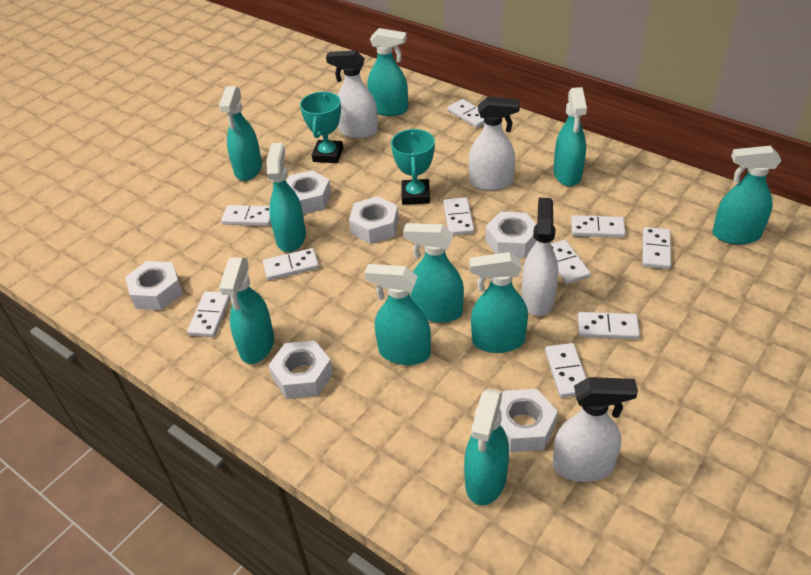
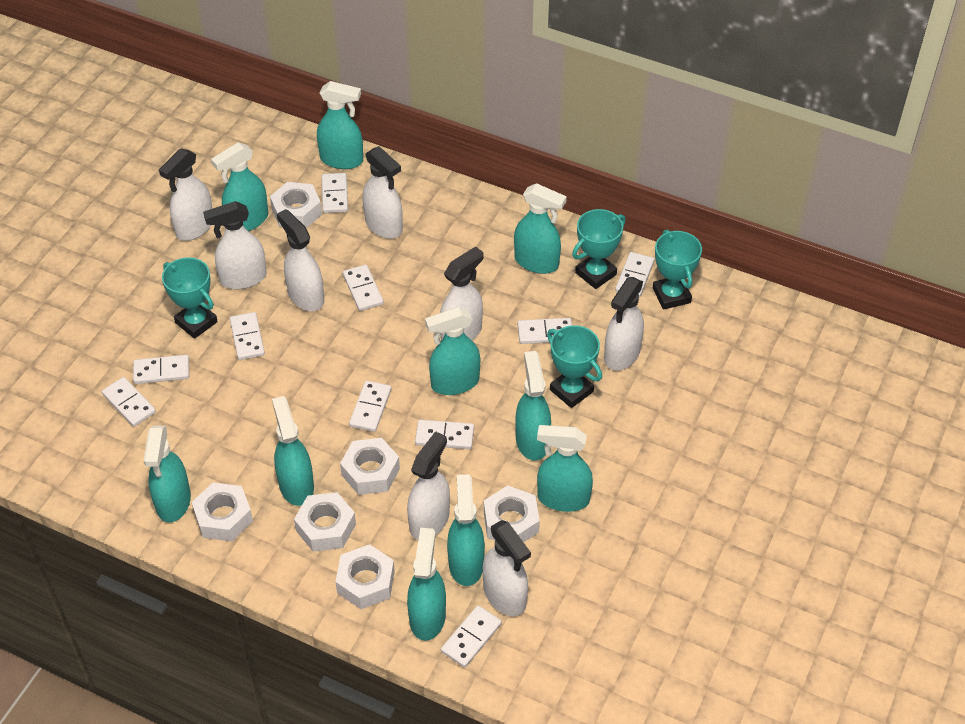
turquoise trophy: 2 -> 4
white spray bottle: 4 -> 8

